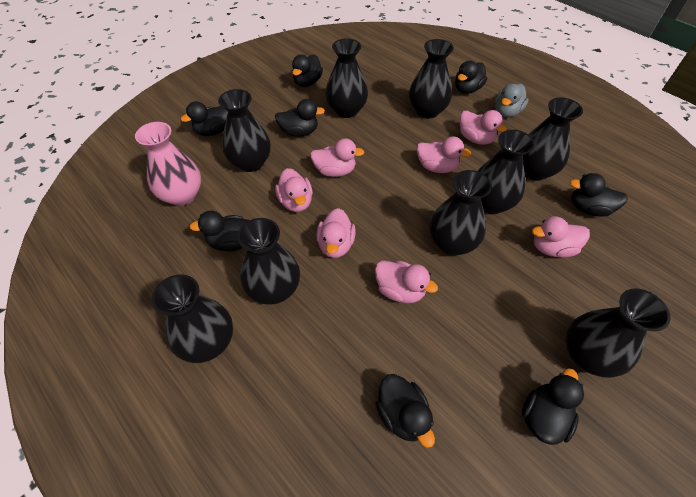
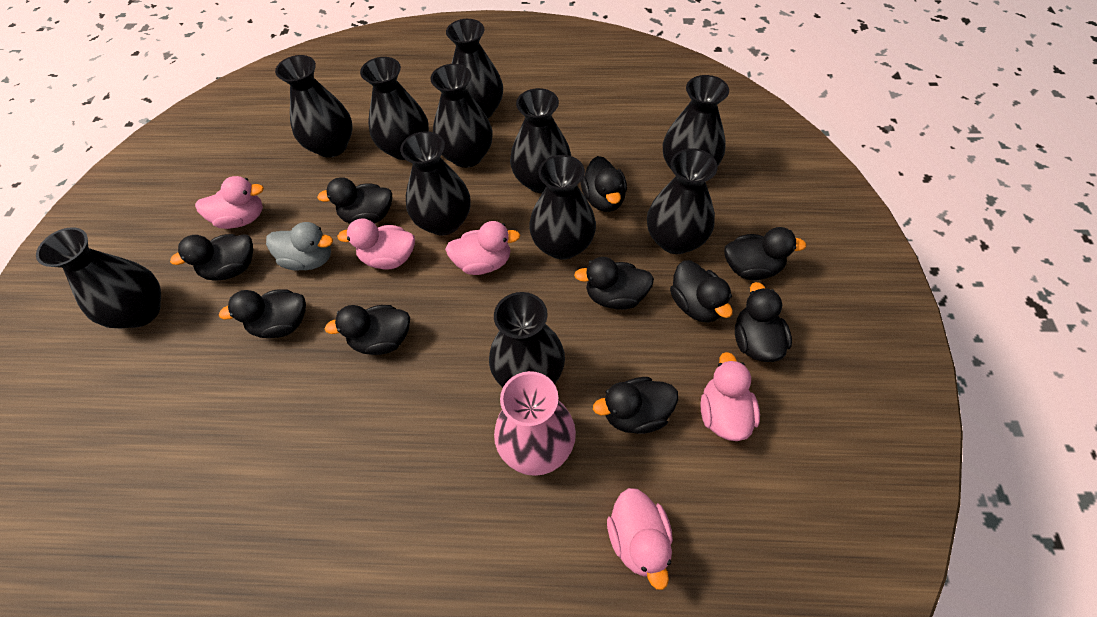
black duck: 8 -> 10
black vase: 9 -> 11
pink duck: 7 -> 5

